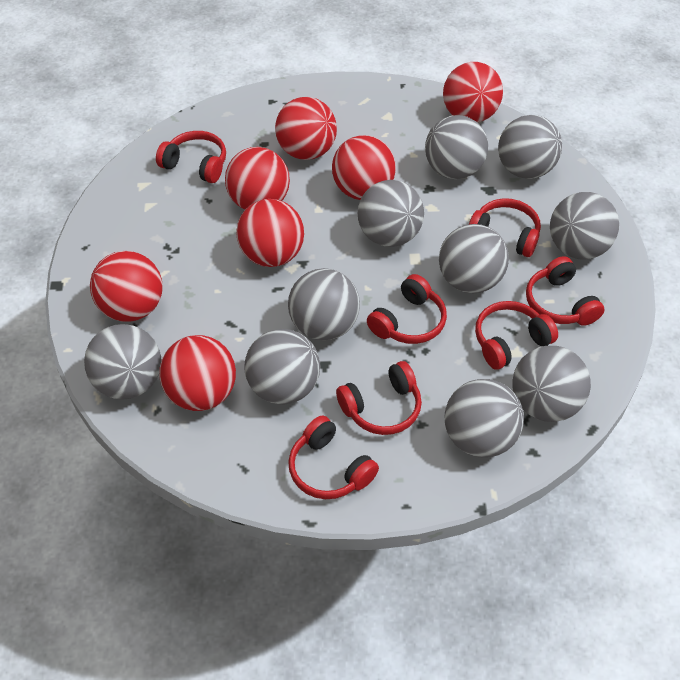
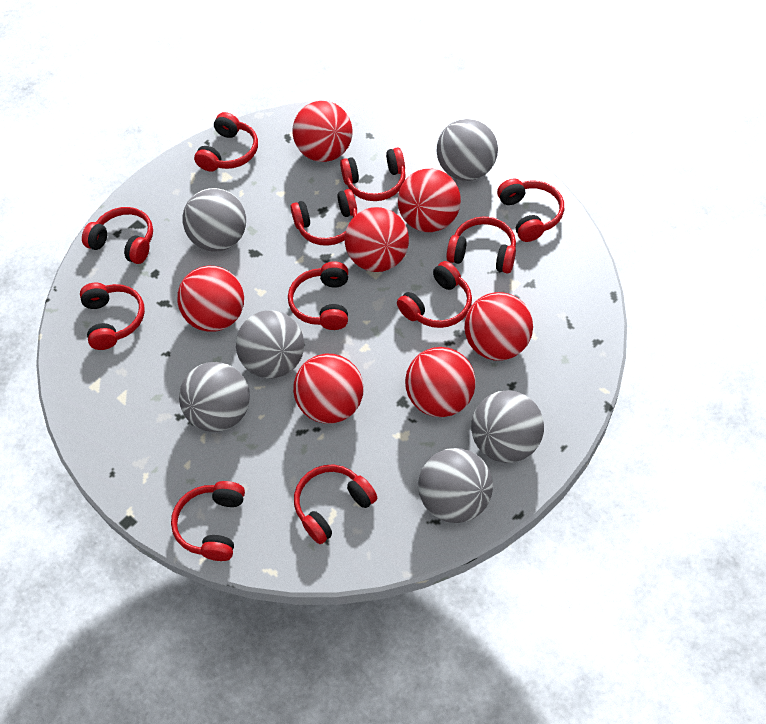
grey ball: 10 -> 6
red headphones: 7 -> 11

